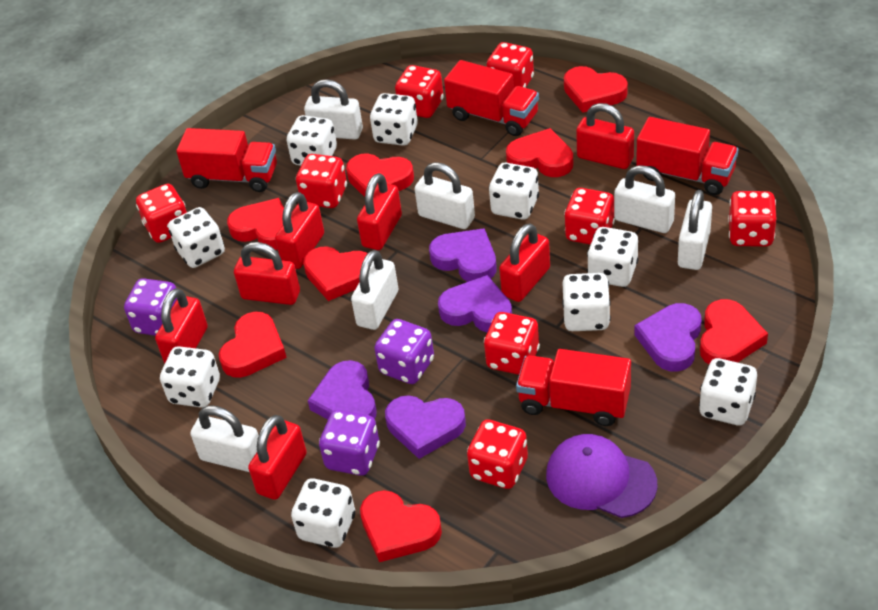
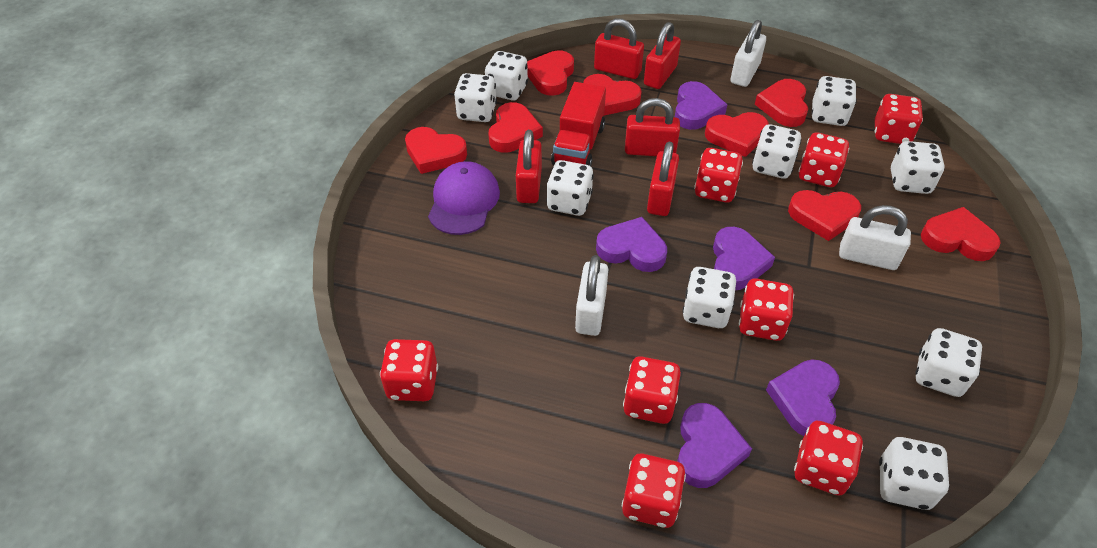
purple dice: 3 -> 0
red padlock: 7 -> 5
red truck: 4 -> 1
white padlock: 6 -> 3

